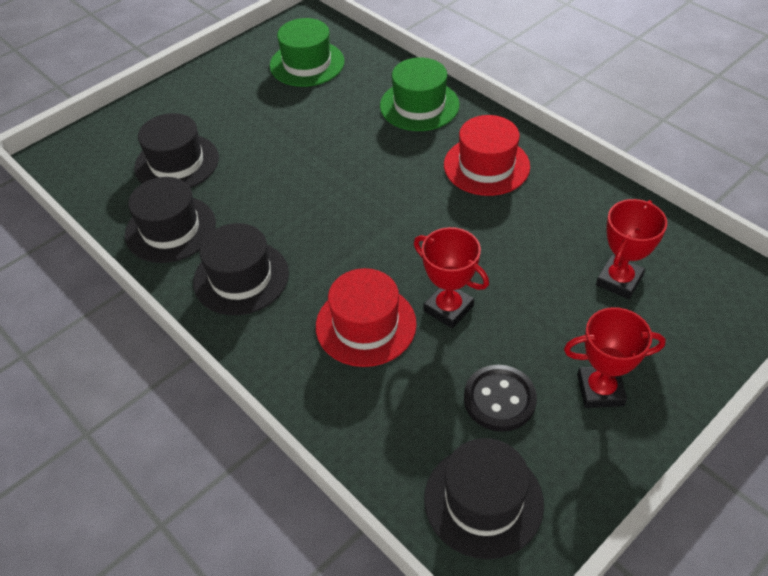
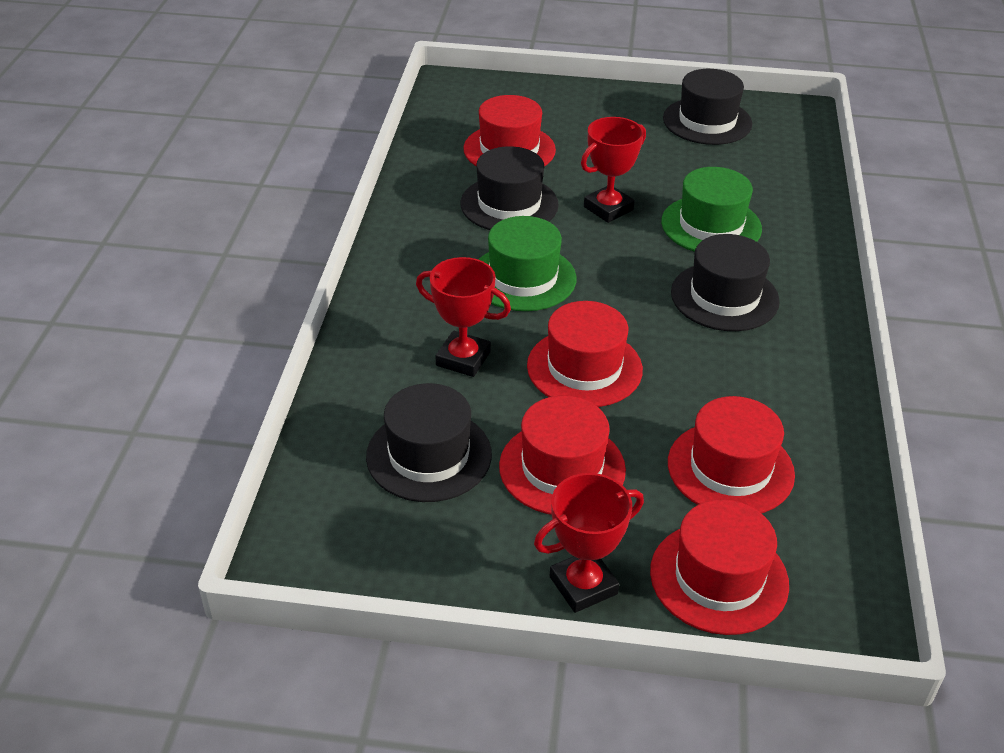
black button: 1 -> 0
red hat: 2 -> 5

